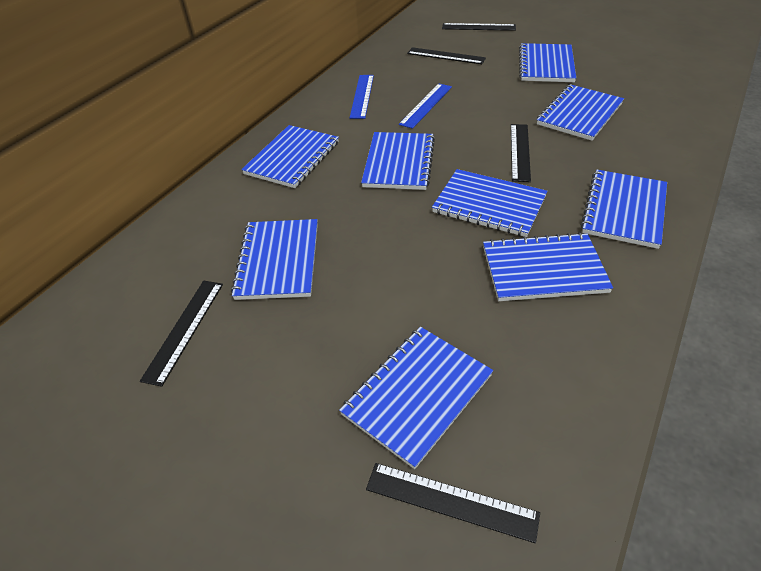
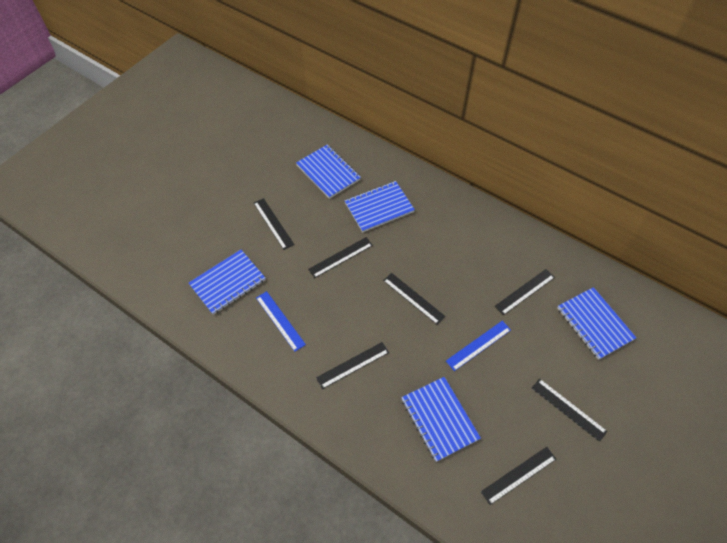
black ruler: 5 -> 7
blue notebook: 9 -> 5

